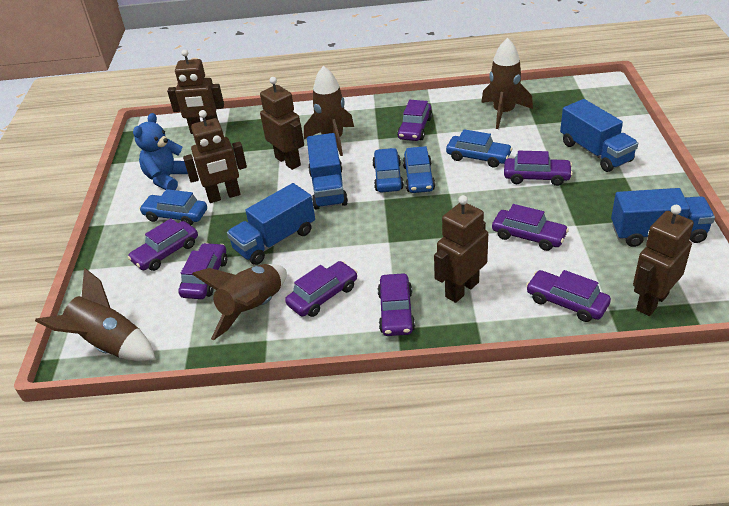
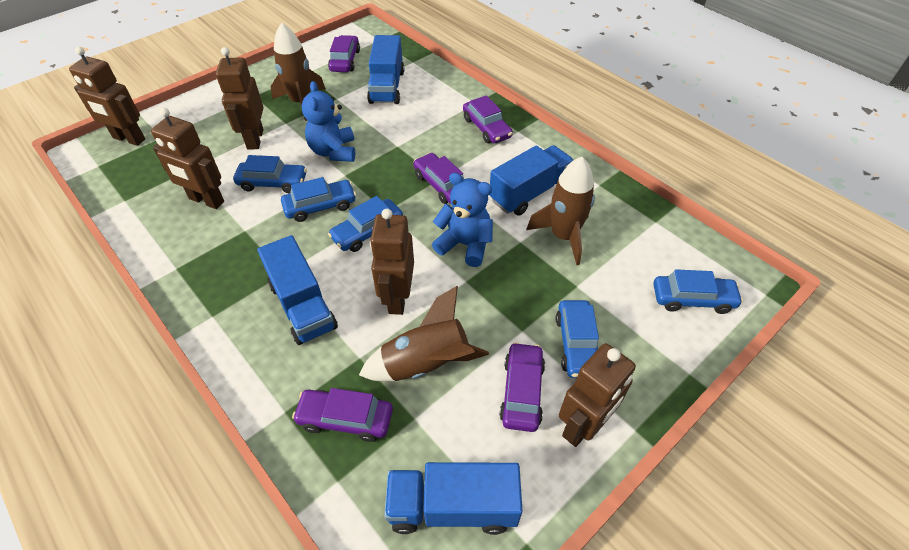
blue car: 4 -> 5
blue teddy bear: 1 -> 2
brown rocket: 4 -> 3
purple car: 8 -> 5

